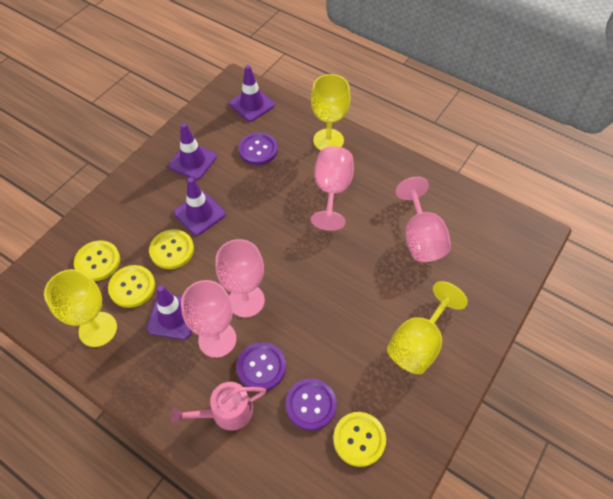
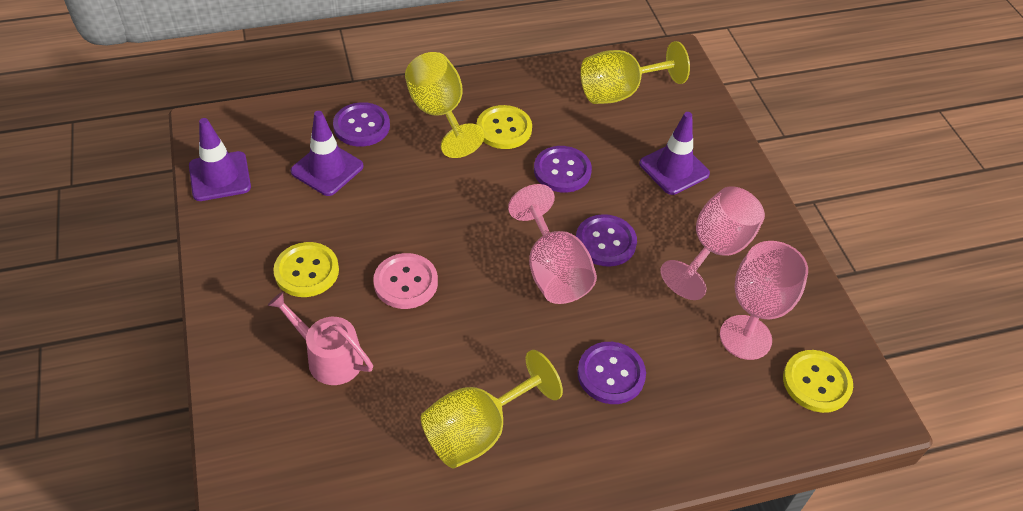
pink button: 0 -> 1
pink goblet: 4 -> 3
purple button: 3 -> 4
purple traffic cone: 4 -> 3
yellow button: 4 -> 3

